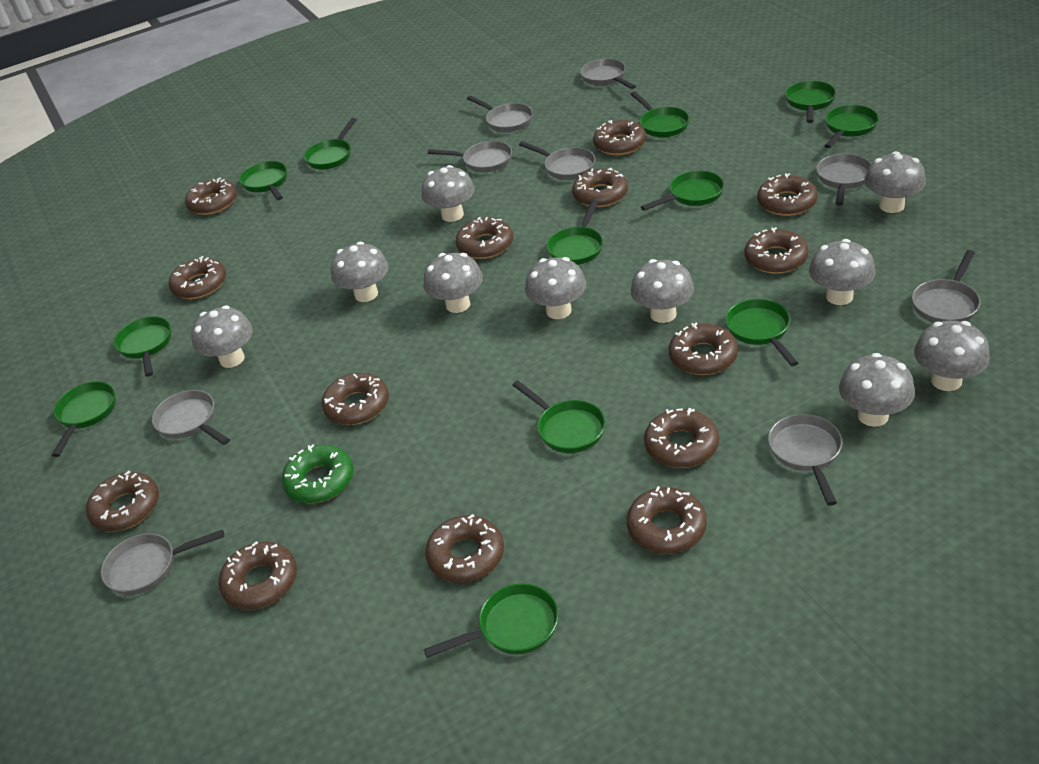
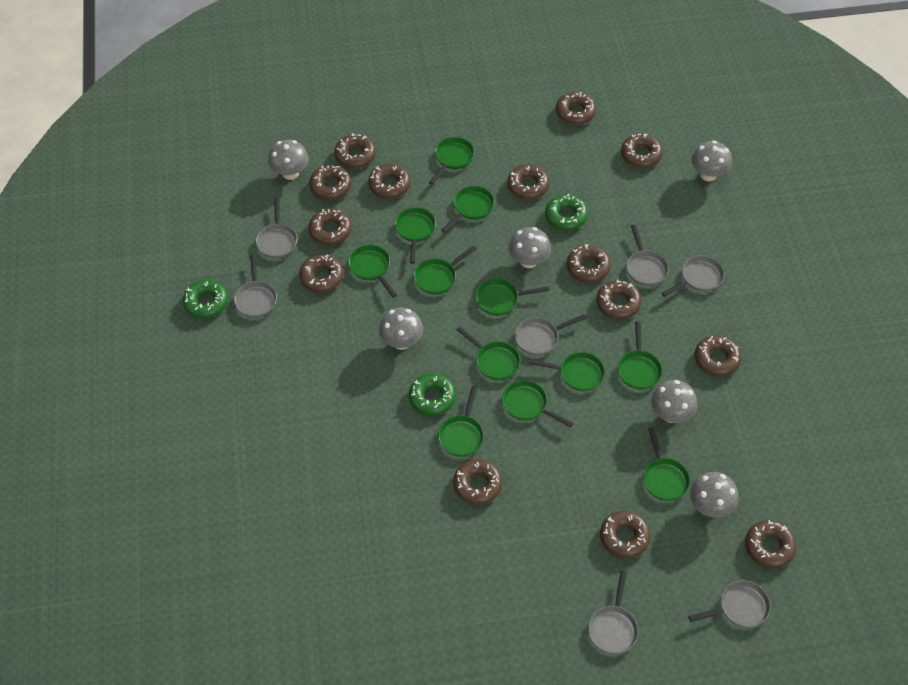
green donut: 1 -> 3
grey mushroom: 10 -> 6
grey pan: 9 -> 7

